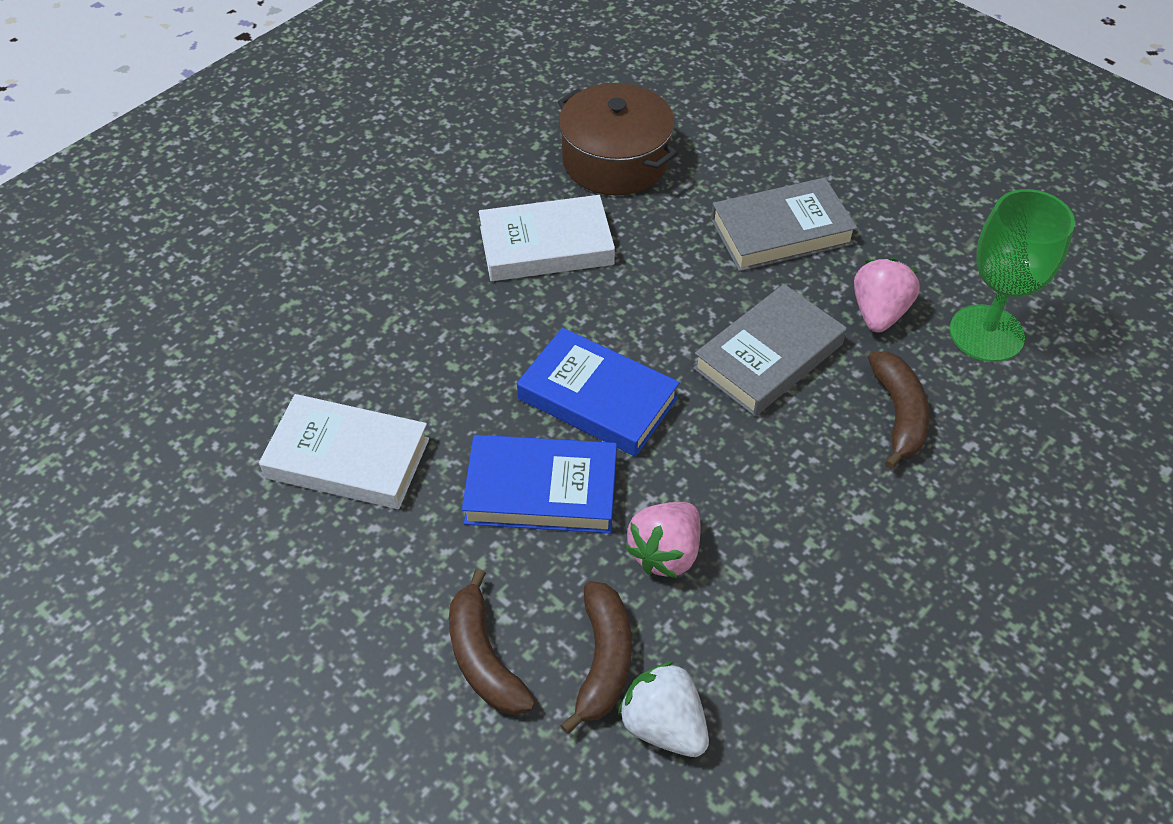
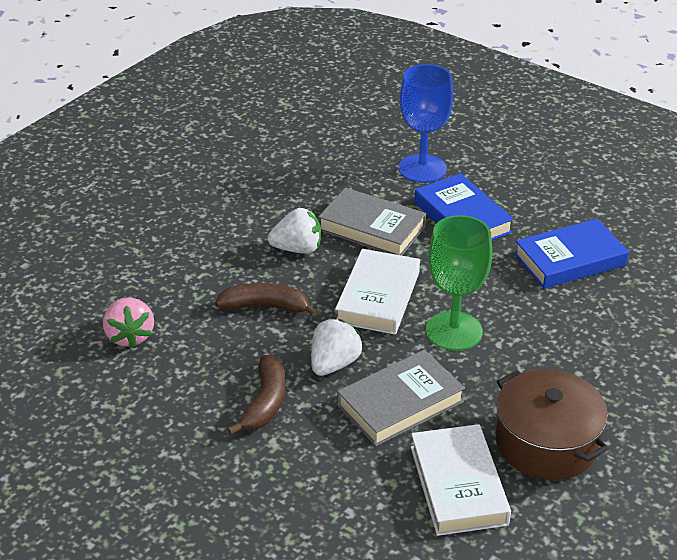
blue goblet: 0 -> 1
brown banana: 3 -> 2
pink strawberry: 2 -> 1
white strawberry: 1 -> 2

